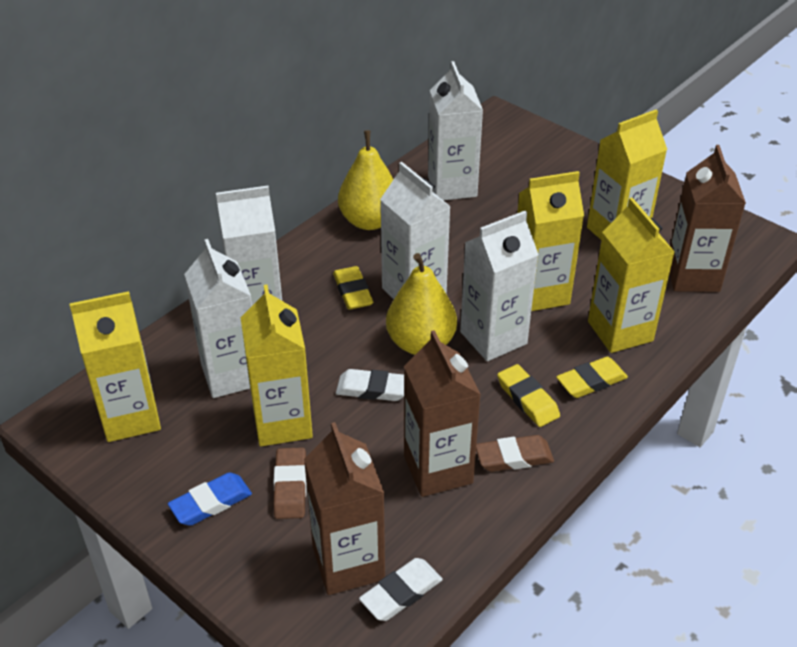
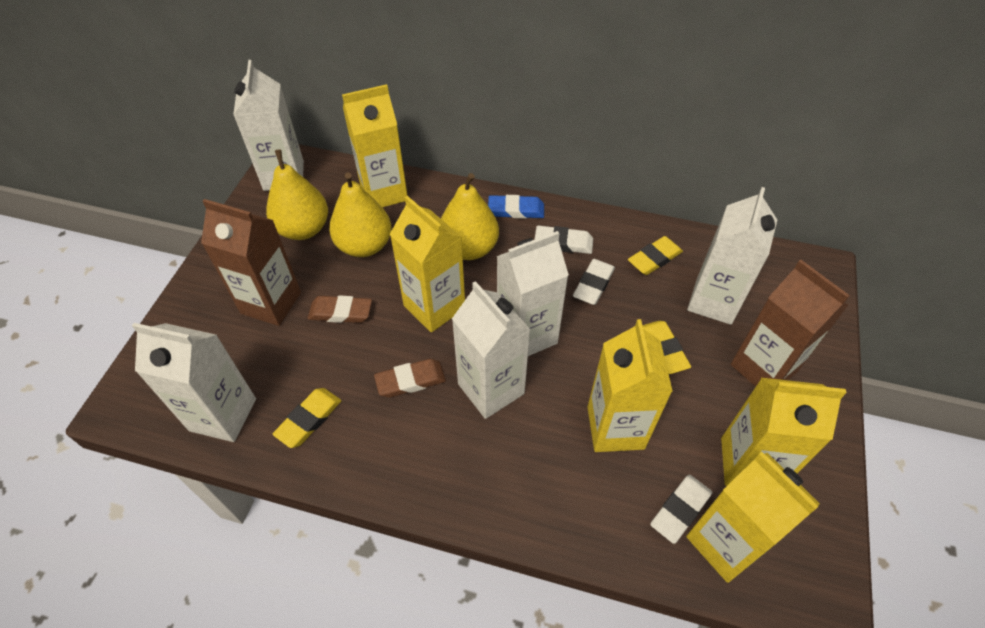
brown carton: 3 -> 2
white eraser: 2 -> 3
yellow pear: 2 -> 3

